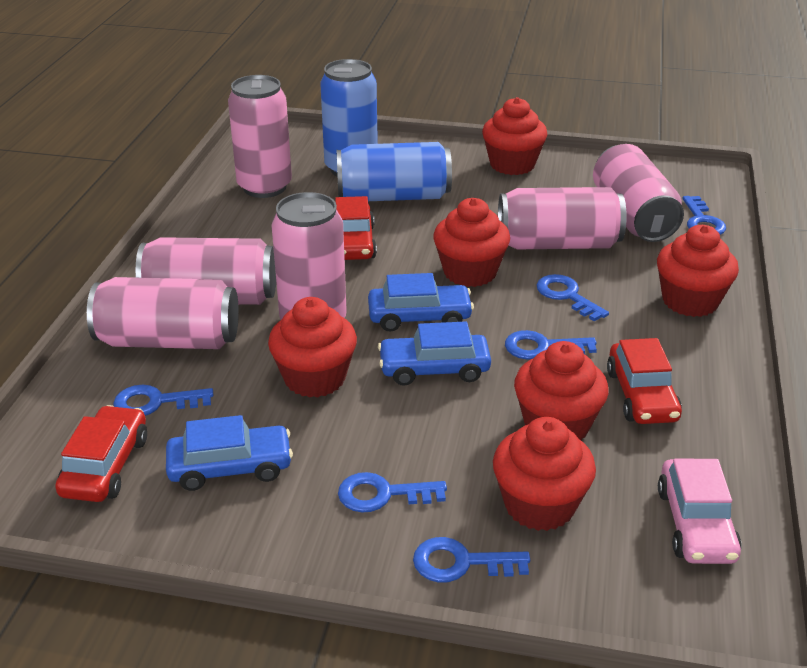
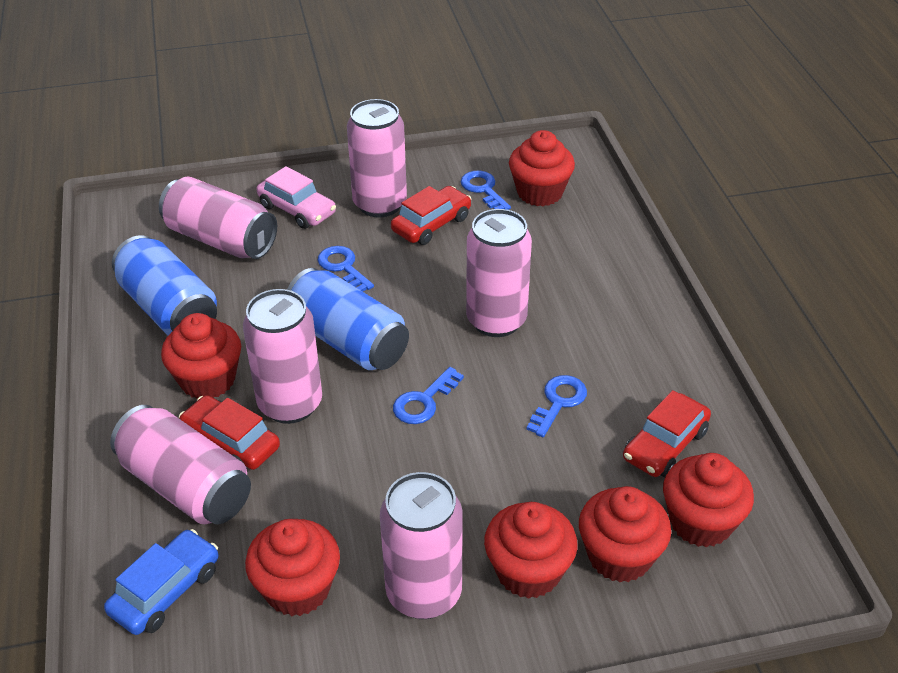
blue car: 3 -> 1
blue key: 6 -> 4

